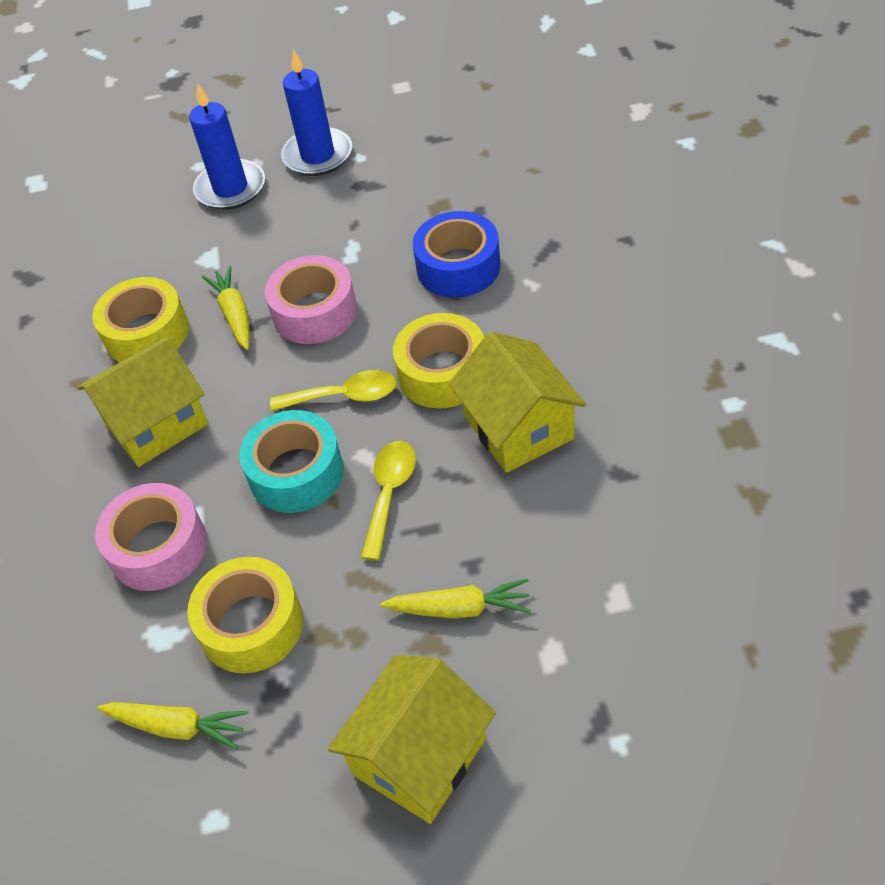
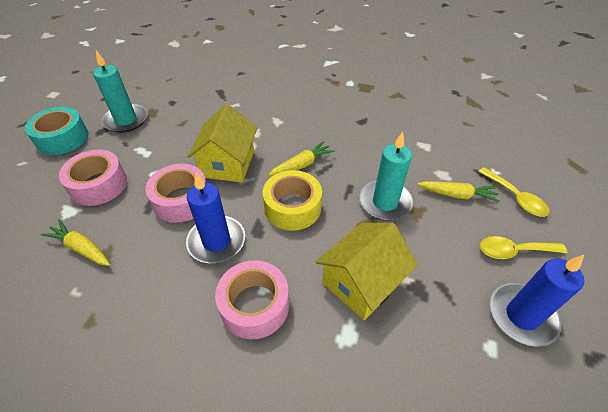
blue tape: 1 -> 0
pink tape: 2 -> 3
turquoise candle: 0 -> 2
yellow house: 3 -> 2
yellow tape: 3 -> 1

